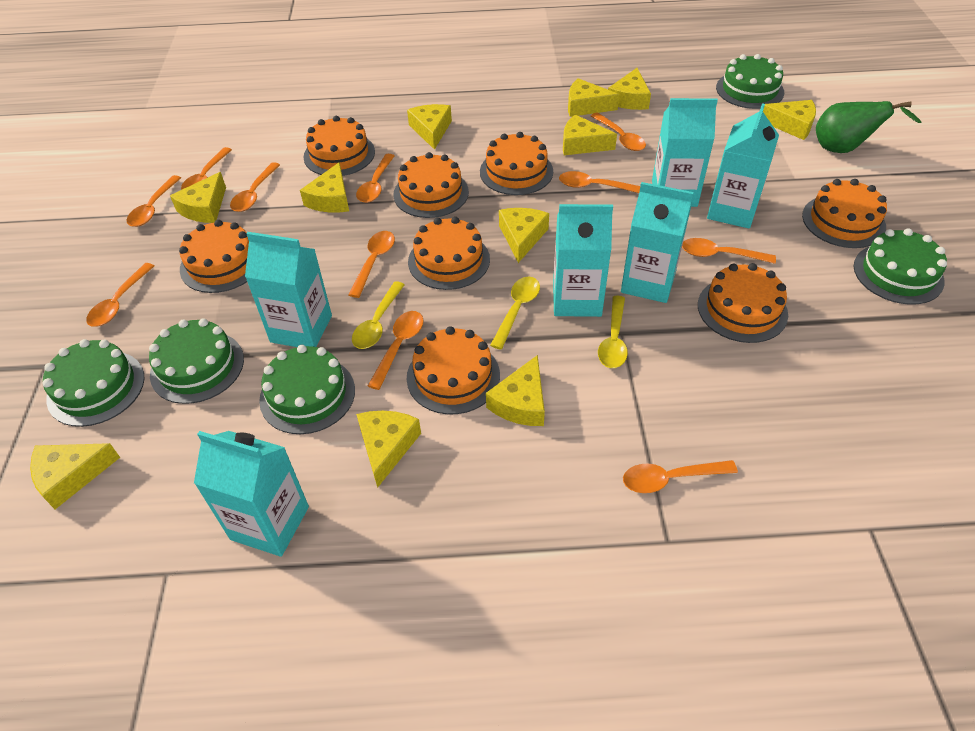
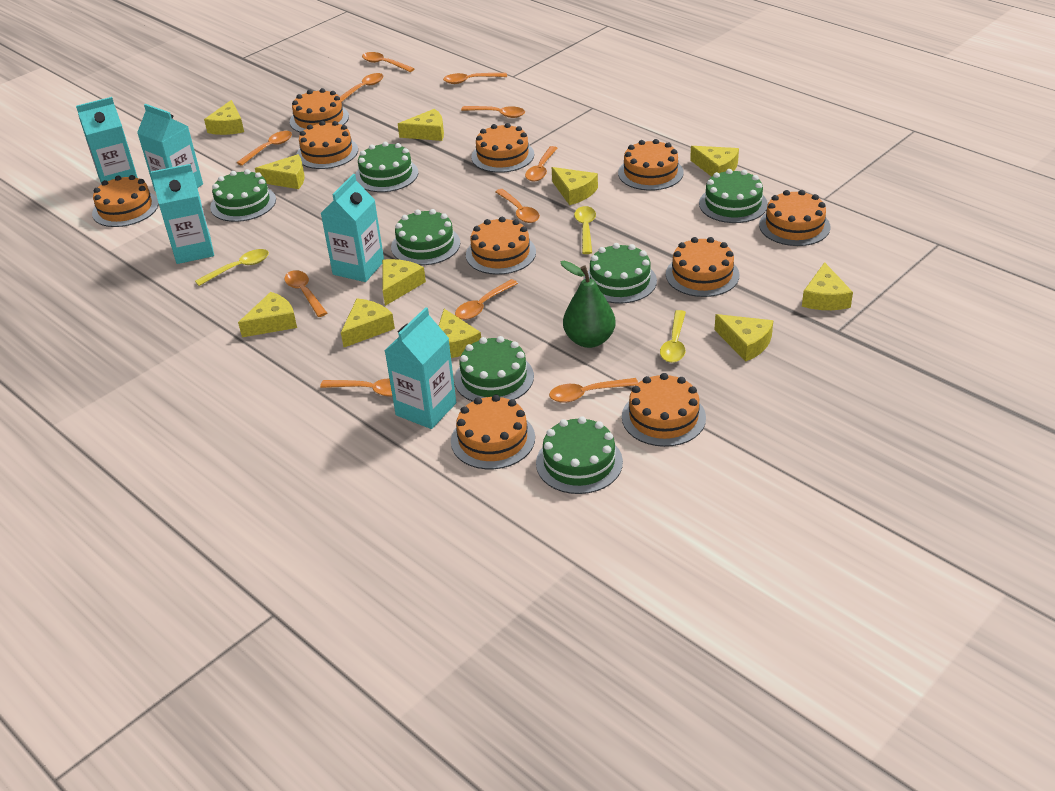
green cake: 5 -> 7
orange cake: 8 -> 10
turquoise carton: 6 -> 5

